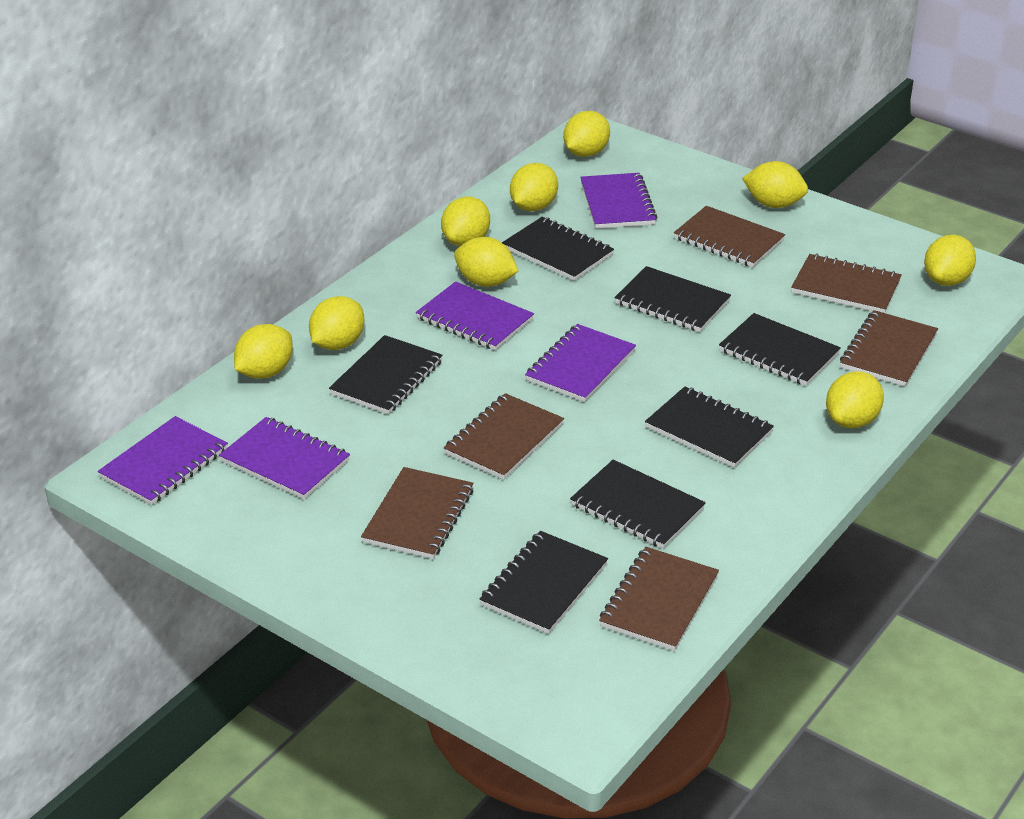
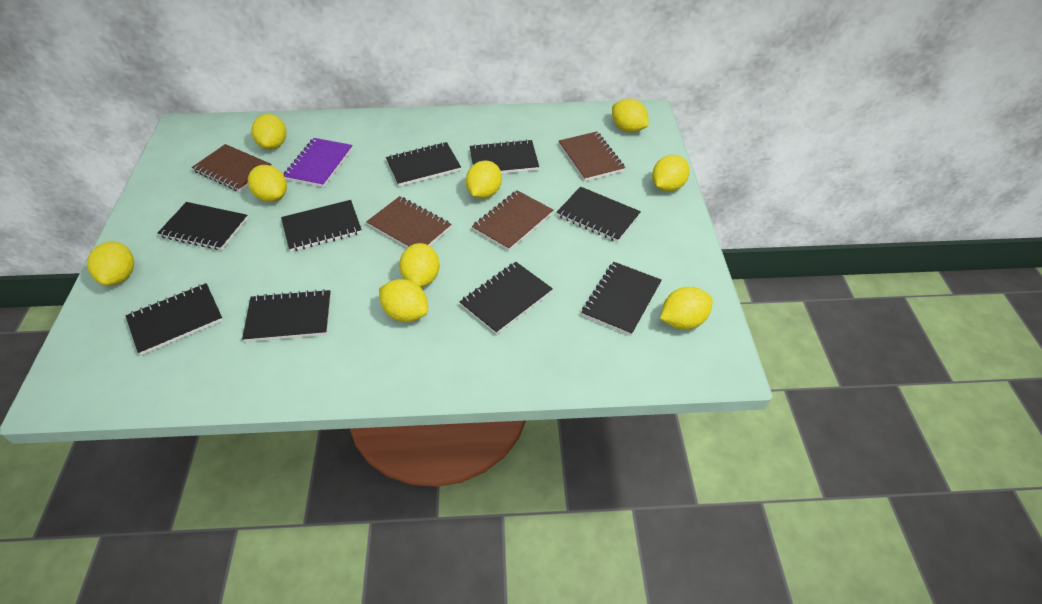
black notebook: 7 -> 9
brown notebook: 6 -> 4
purple notebook: 5 -> 1

